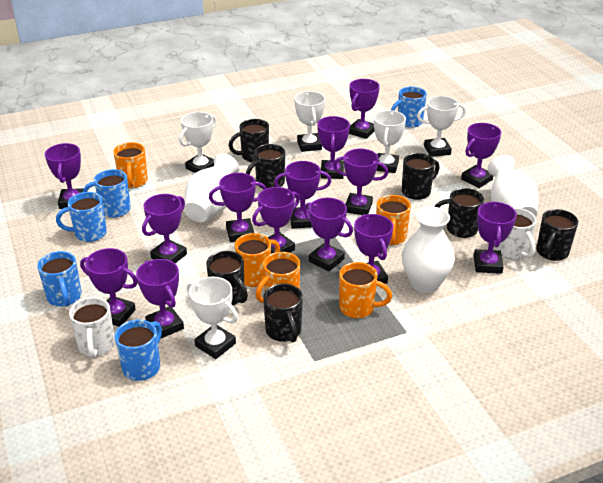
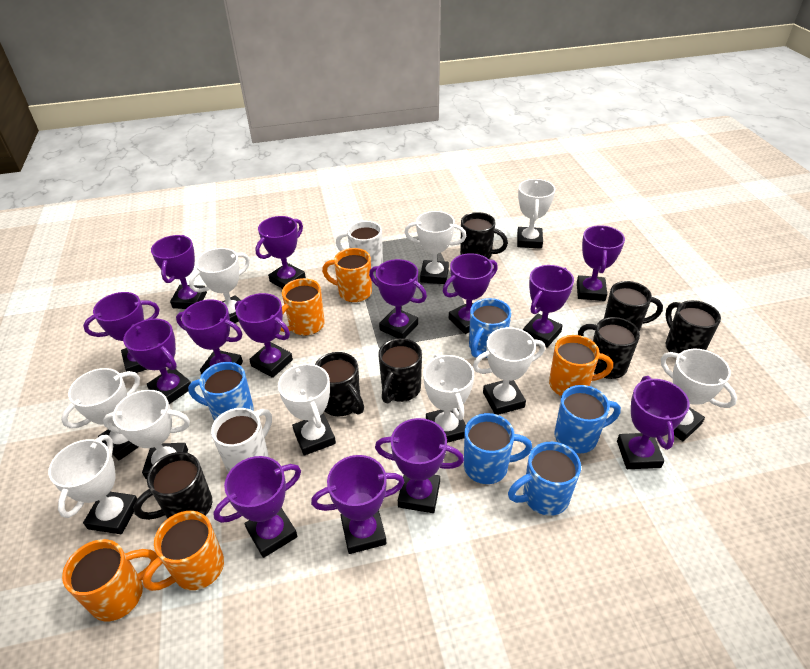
white trophy: 5 -> 10
white vase: 3 -> 0

